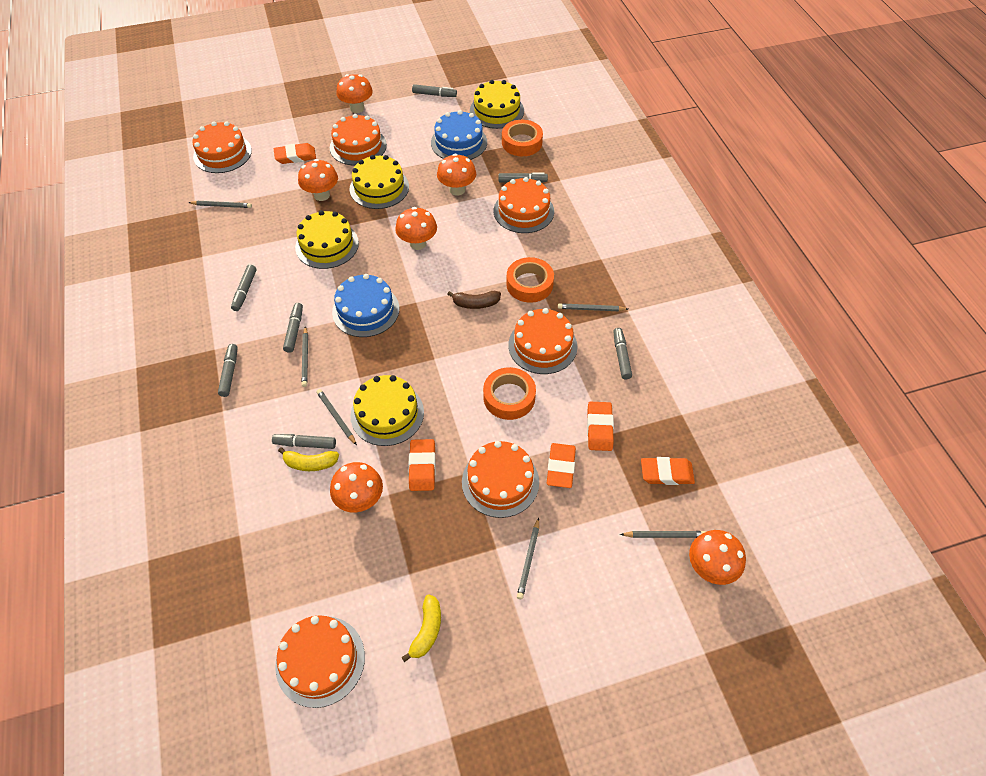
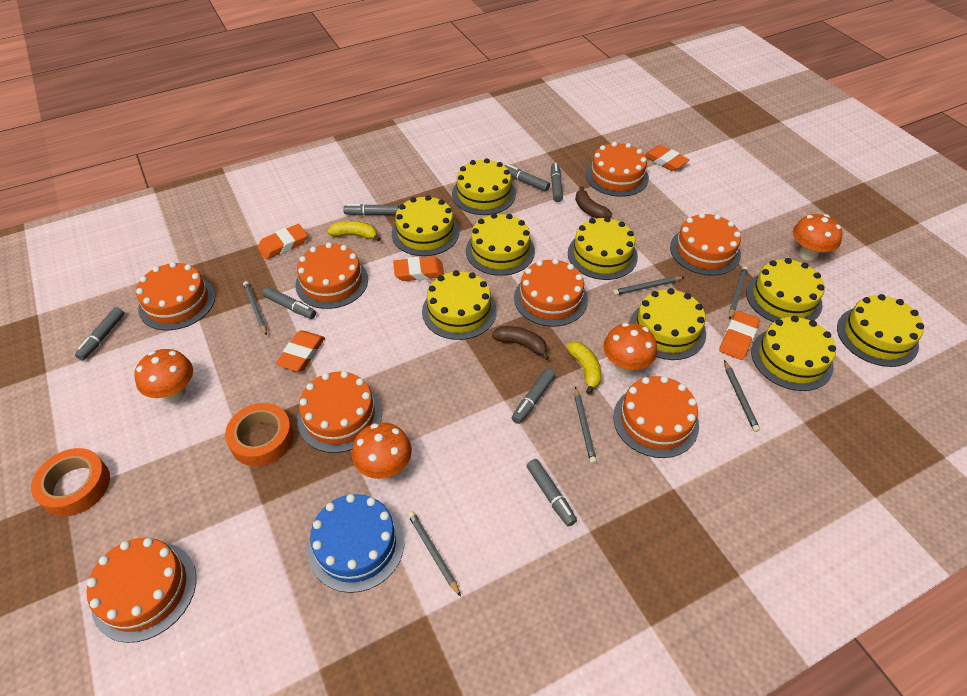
blue cake: 2 -> 1
brown banana: 1 -> 2
orange cake: 6 -> 8
orange mushroom: 6 -> 4
orange tape: 3 -> 2
yellow cake: 4 -> 9

